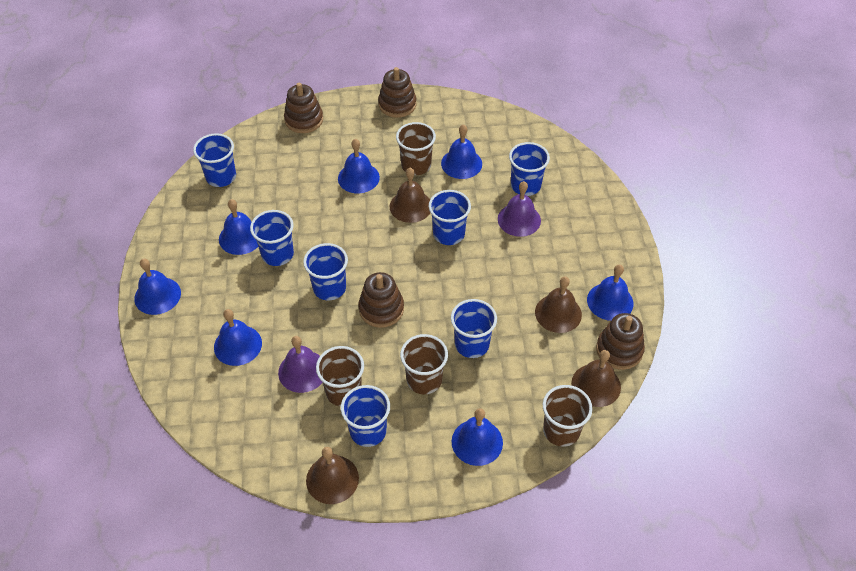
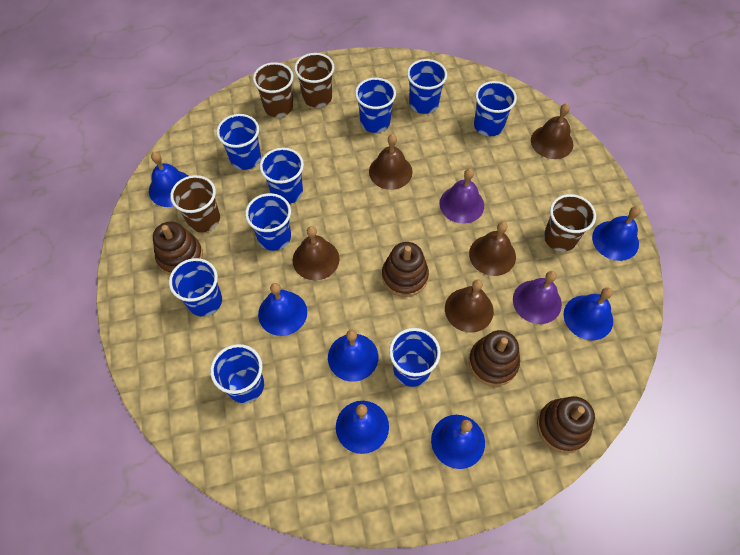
blue cup: 7 -> 9
brown bell: 4 -> 5

